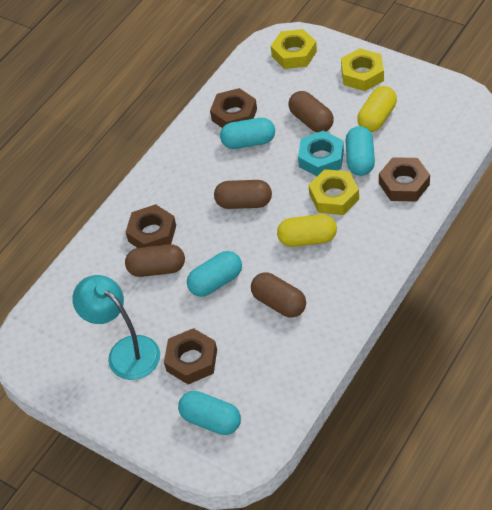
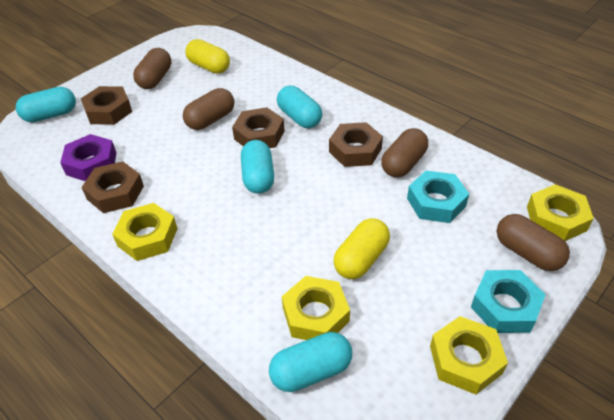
purple nut: 0 -> 1
turquoise lamp: 1 -> 0
turquoise nut: 1 -> 2
yellow nut: 3 -> 4

